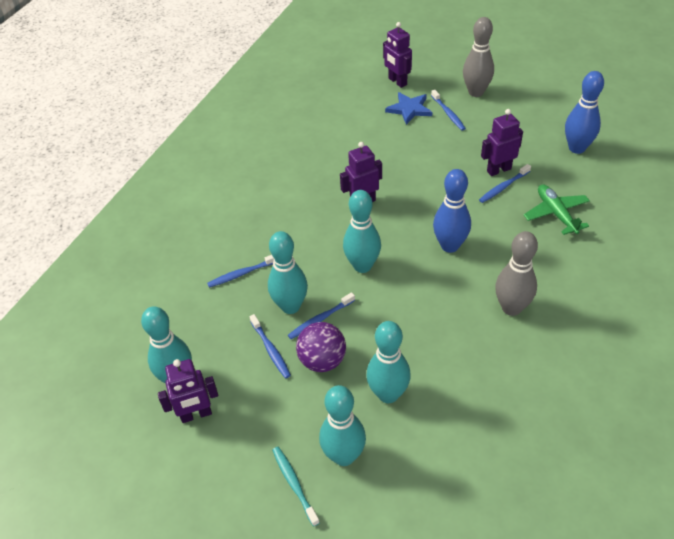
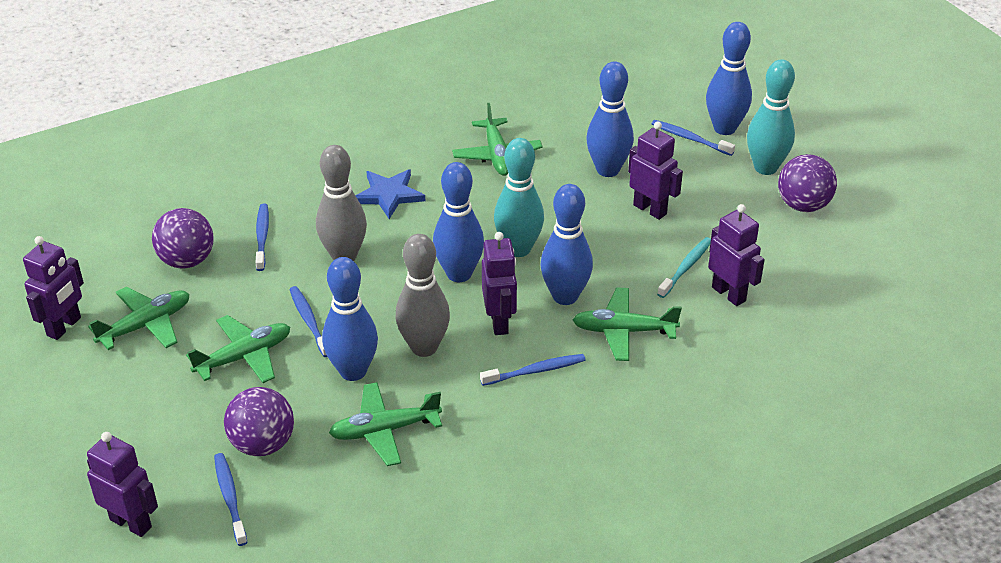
blue bowling pin: 2 -> 5
green plane: 1 -> 5
purple ball: 1 -> 3
purple robot: 4 -> 5
turquoise bowling pin: 5 -> 2

